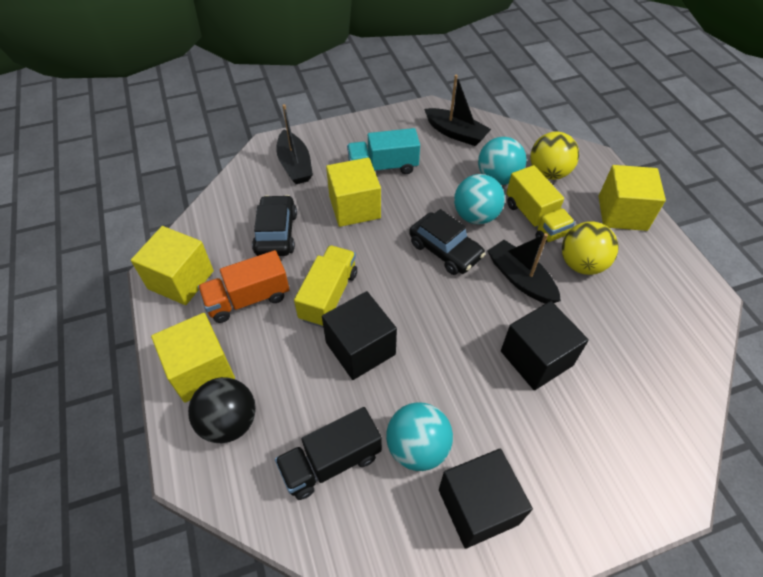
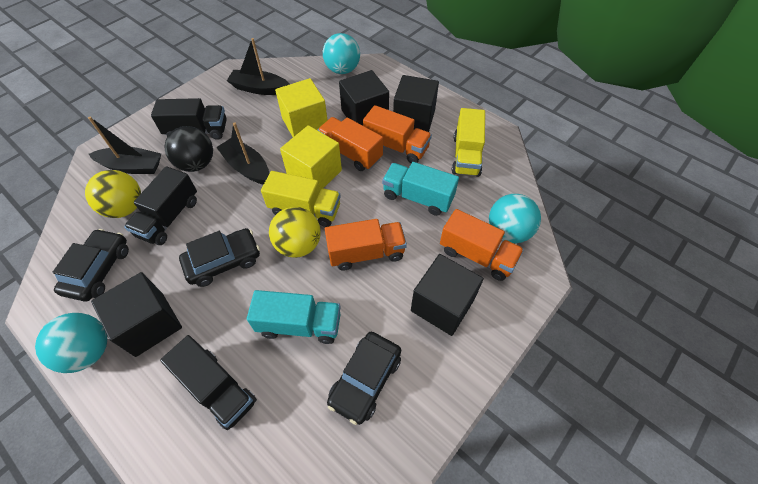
black car: 2 -> 3
black cube: 3 -> 4
black truck: 1 -> 3
orange truck: 1 -> 4
turquoise truck: 1 -> 2
yellow cube: 4 -> 2

